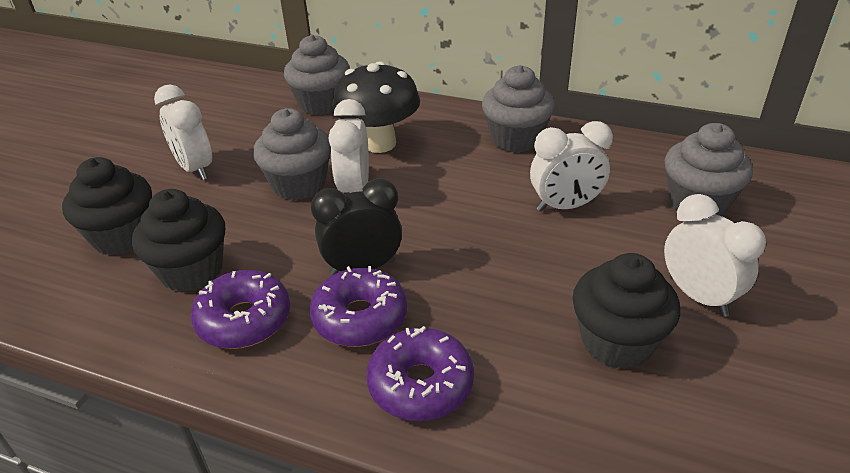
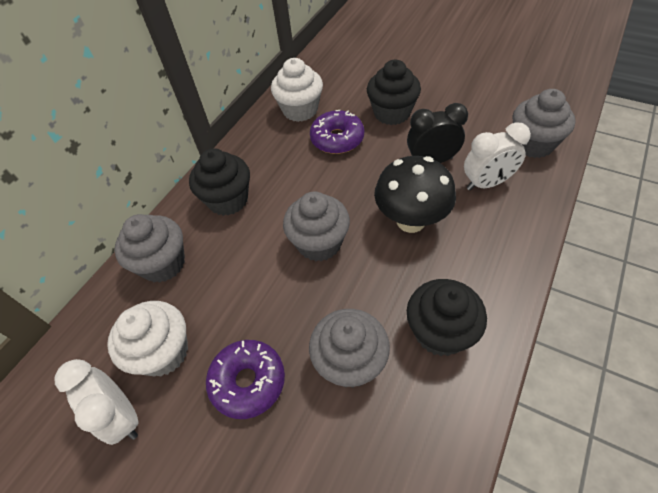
purple donut: 3 -> 2
white clock: 4 -> 2
white cupcake: 0 -> 2

